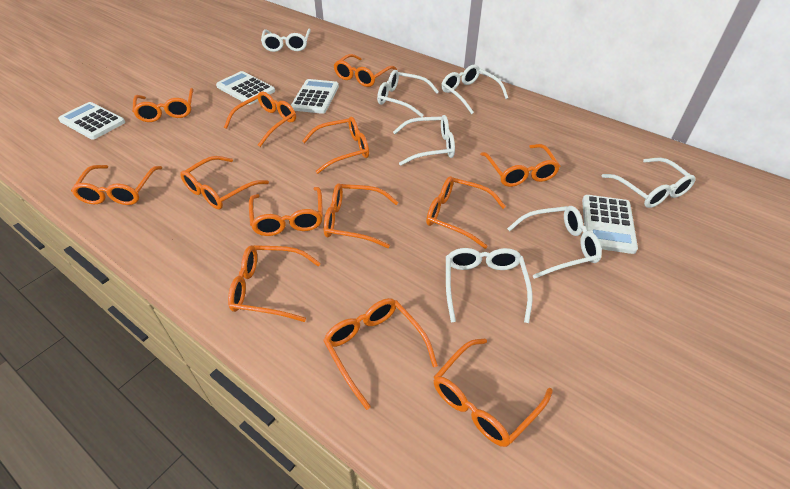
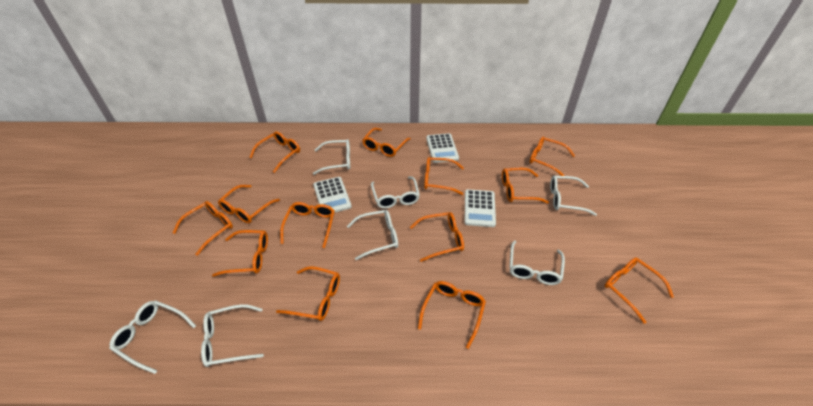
white calculator: 4 -> 3

